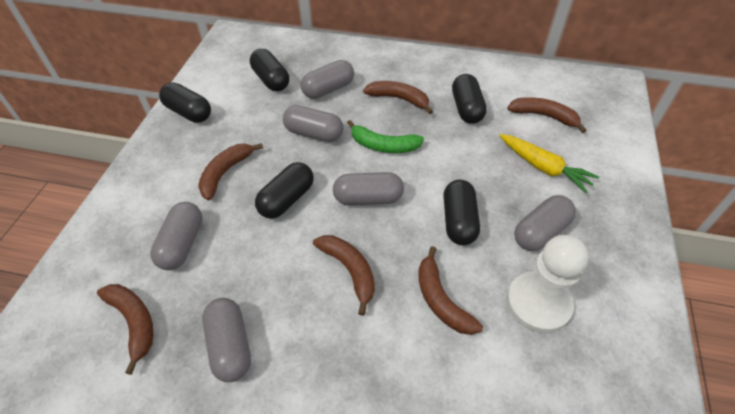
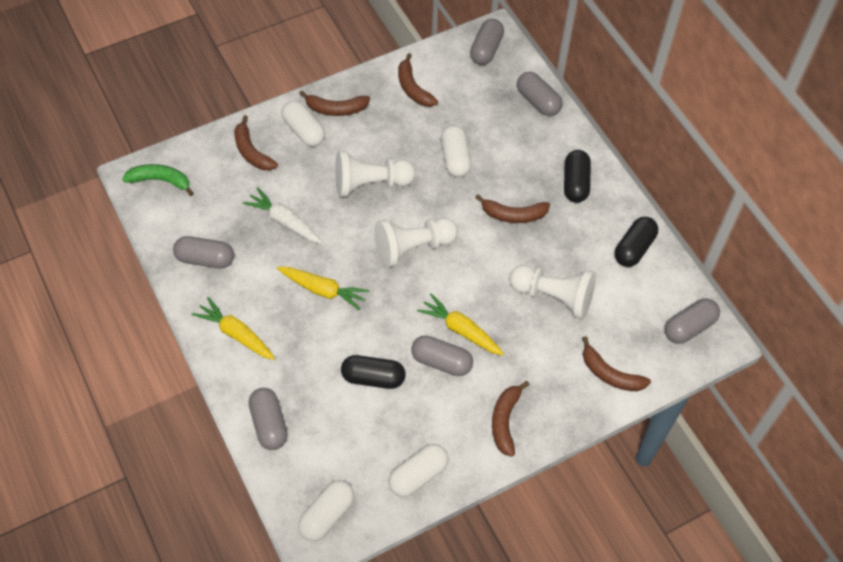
black capsule: 5 -> 3
white capsule: 0 -> 4
white carrot: 0 -> 1
white pawn: 1 -> 3
yellow carrot: 1 -> 3

